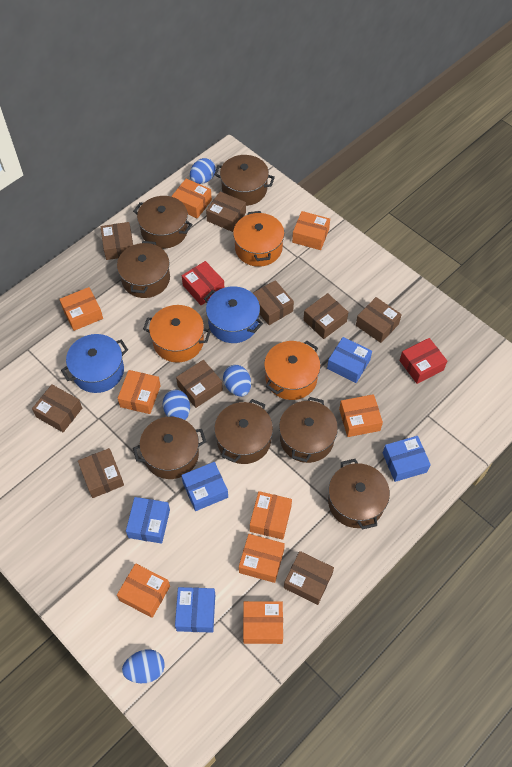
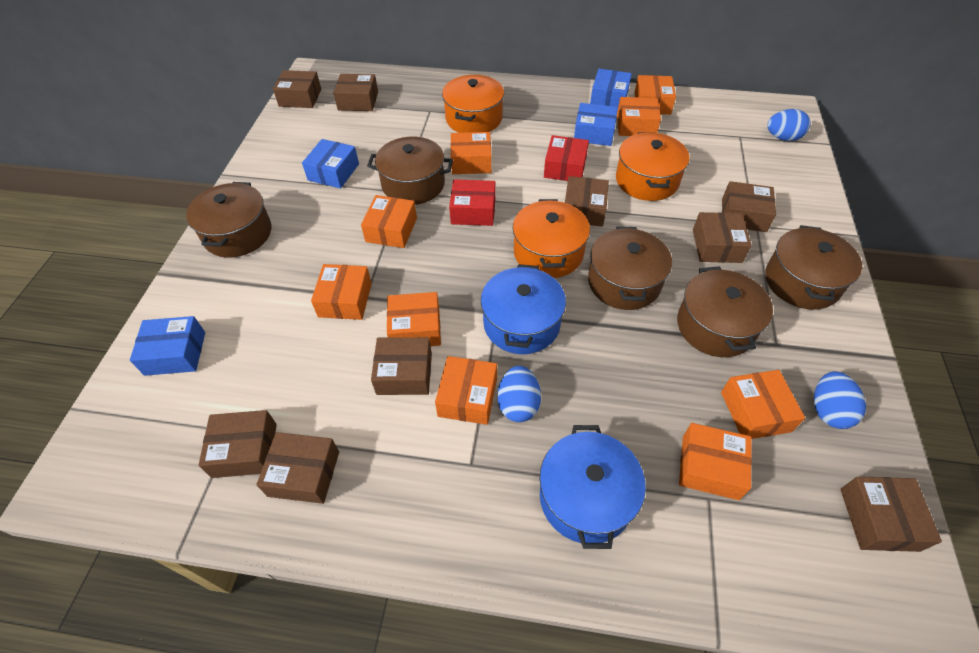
blue box: 5 -> 4
blue egg: 4 -> 3
brown pot: 7 -> 5

